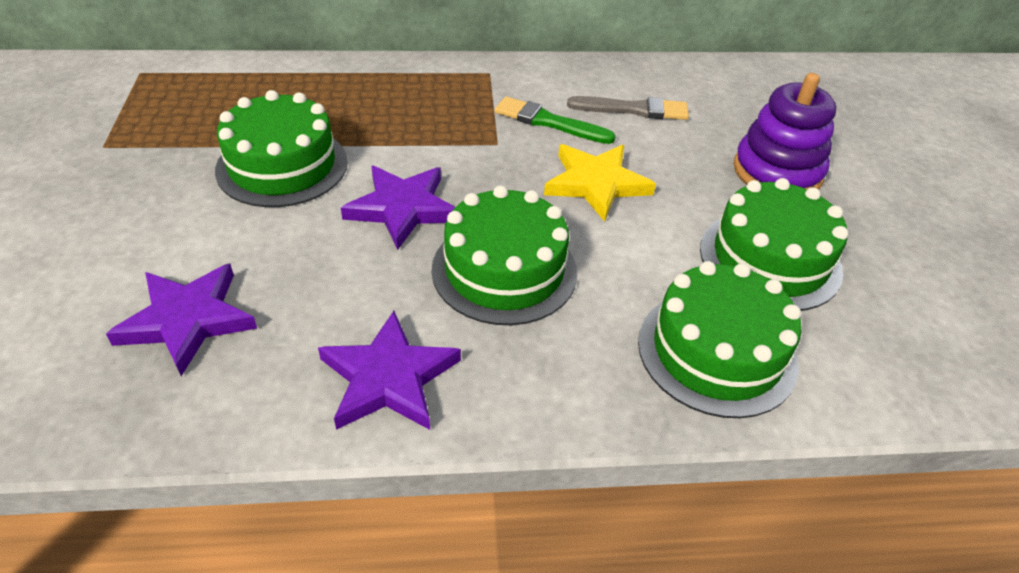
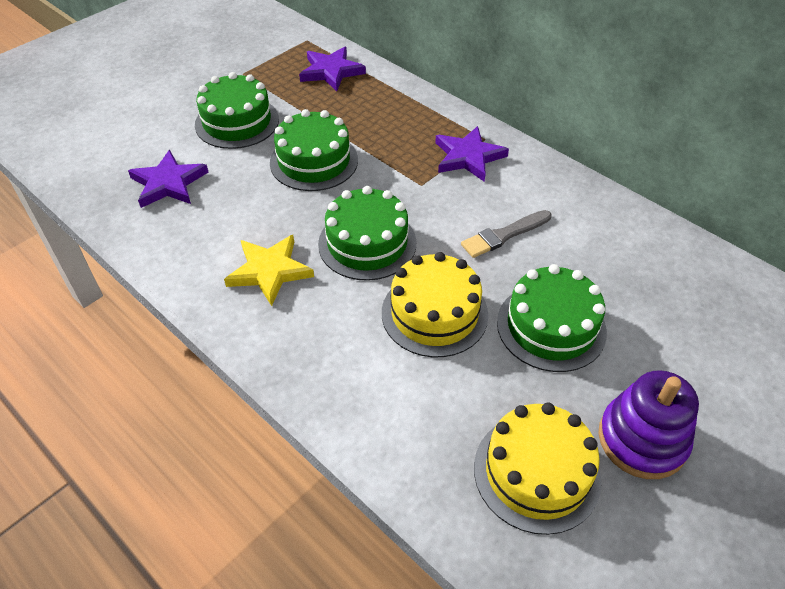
green brush: 1 -> 0
yellow cake: 0 -> 2

